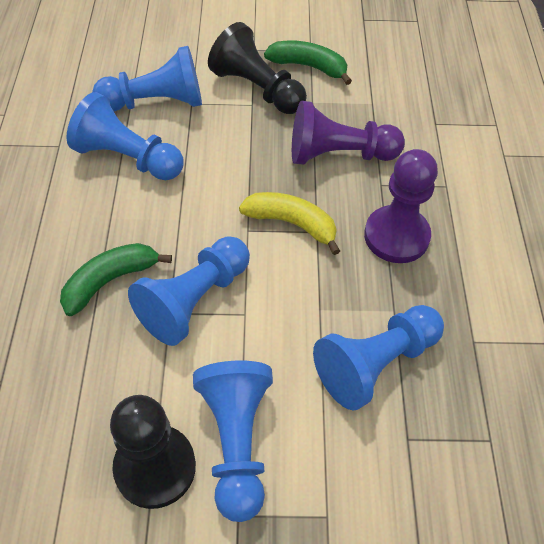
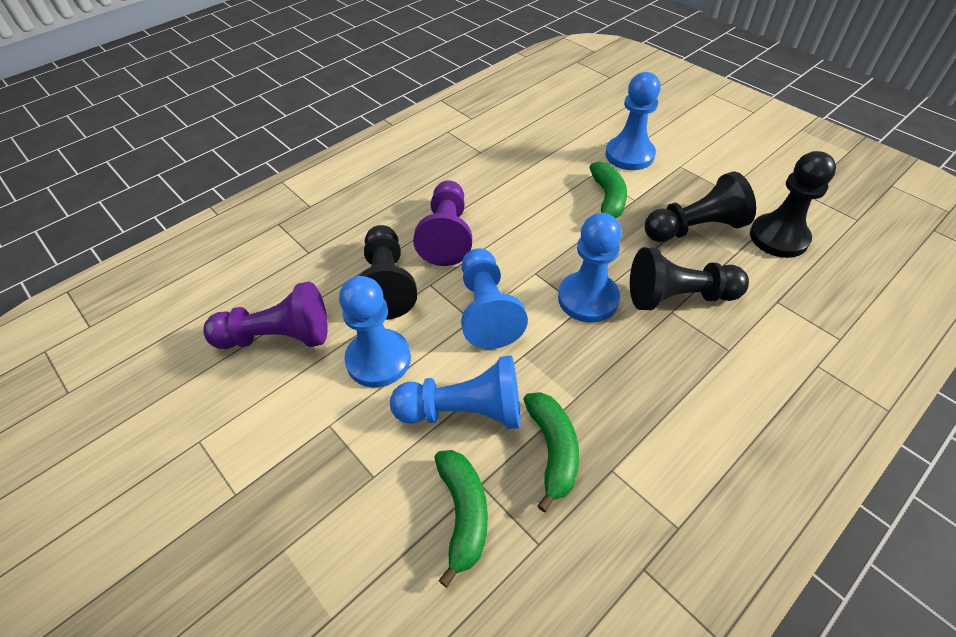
black pawn: 2 -> 4
green banana: 2 -> 3
yellow banana: 1 -> 0

